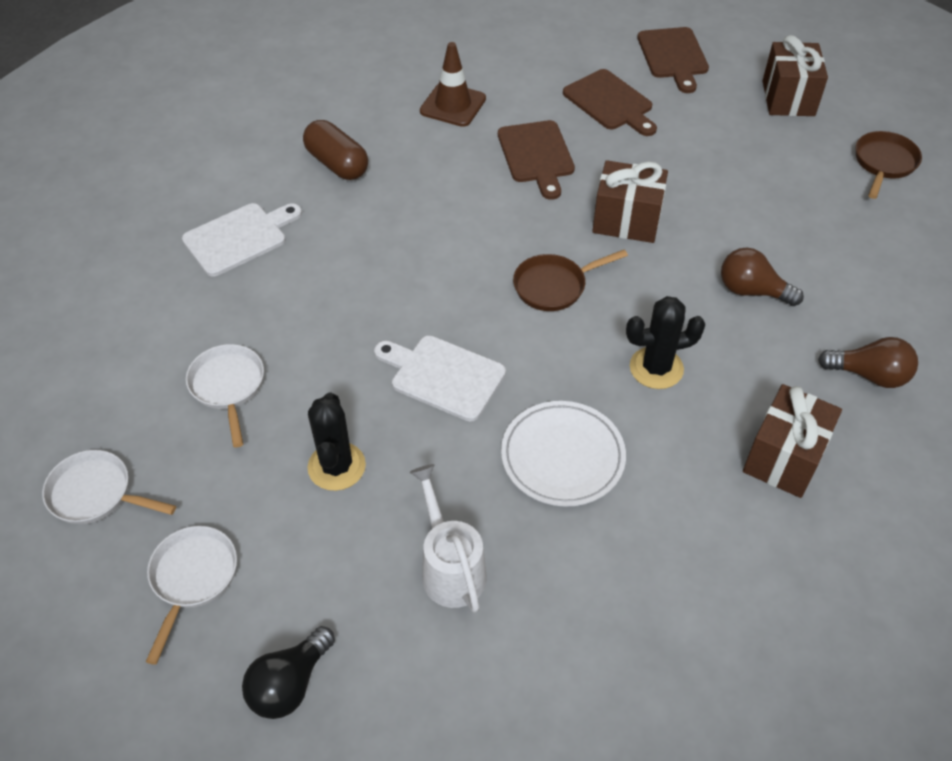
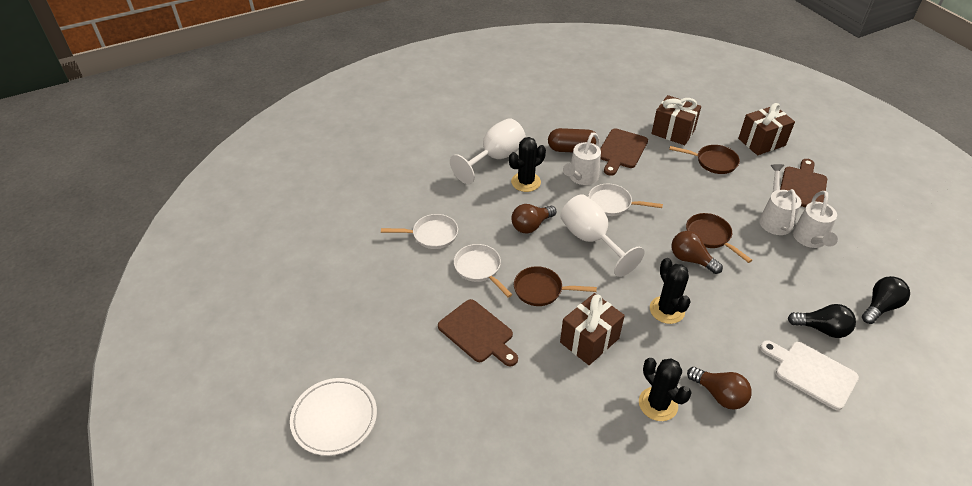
black cactus: 2 -> 3
black light bulb: 1 -> 2
brown light bulb: 2 -> 3
brown pan: 2 -> 3
brown traffic cone: 1 -> 0
white cutting board: 2 -> 1
white goblet: 0 -> 2
white watering can: 1 -> 3

